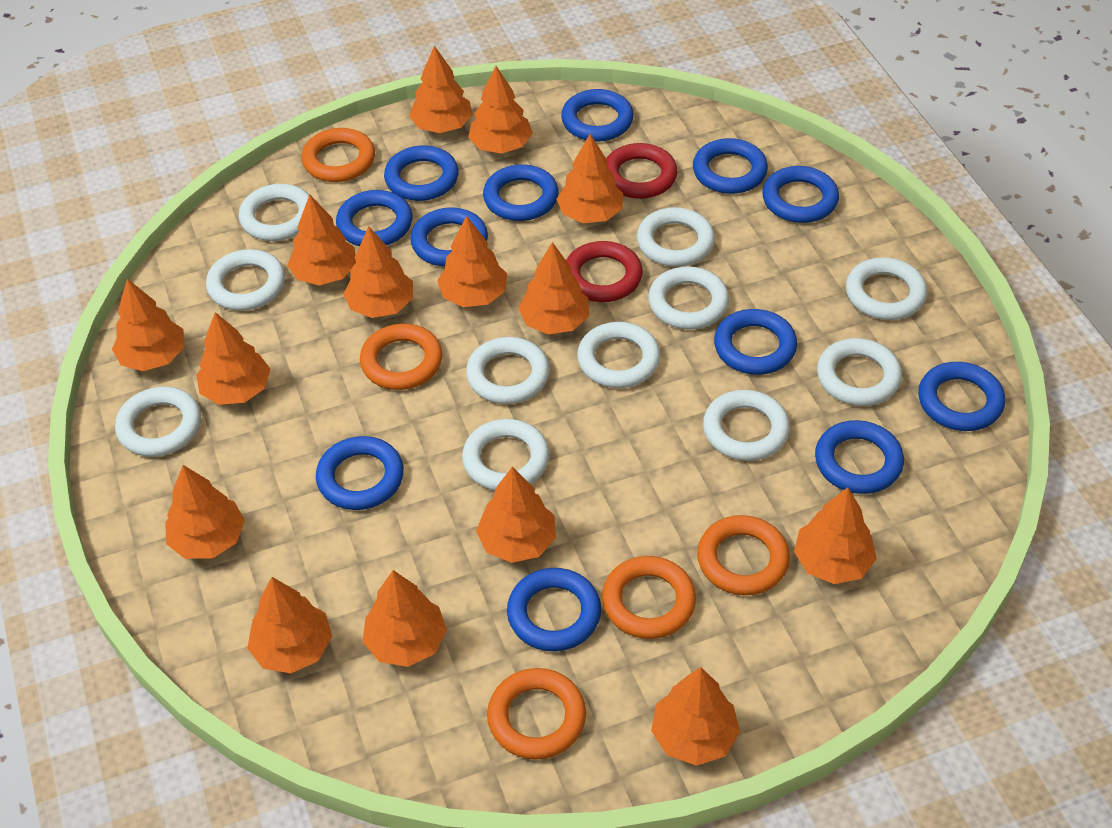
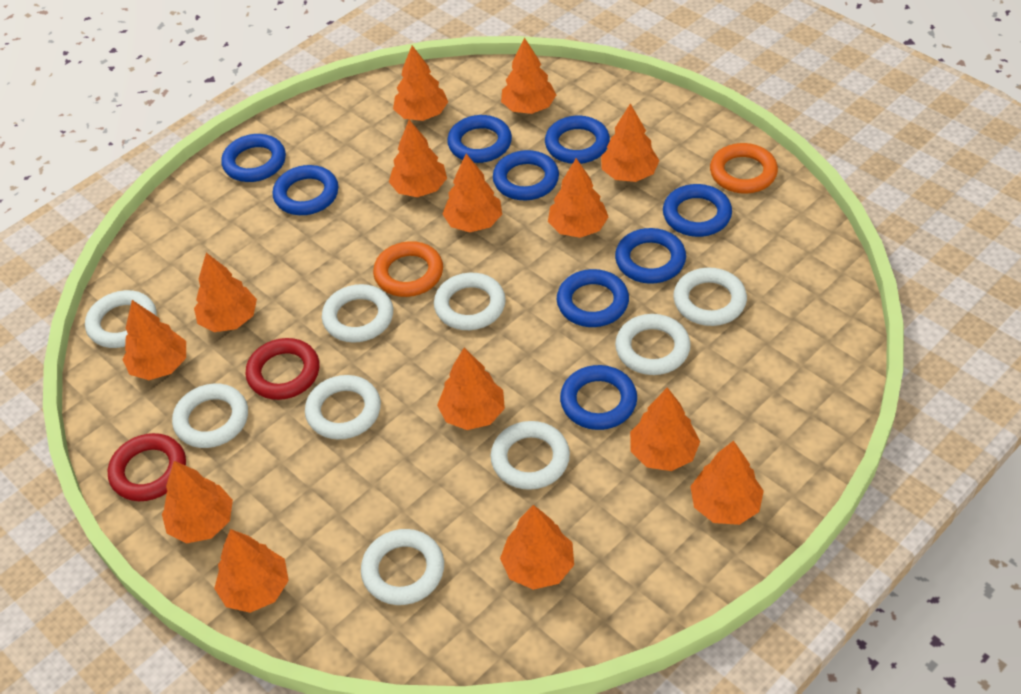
blue ring: 12 -> 9
orange ring: 5 -> 2
orange tree: 15 -> 14
white ring: 11 -> 9

